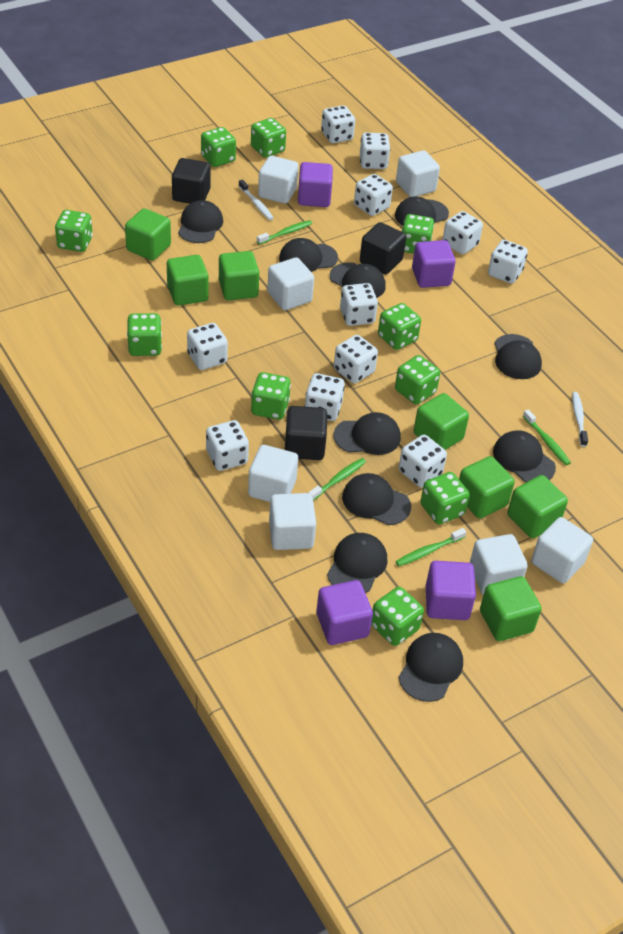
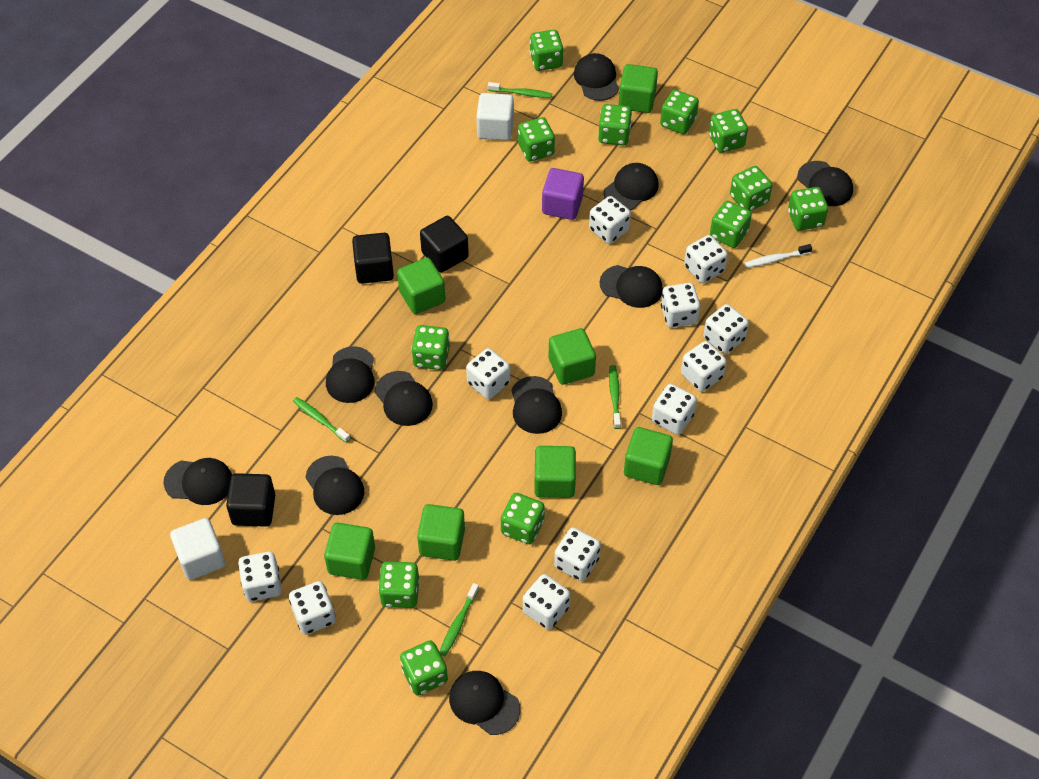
green dice: 10 -> 12
purple cube: 4 -> 1
white cube: 7 -> 2
white toothbrush: 2 -> 1

